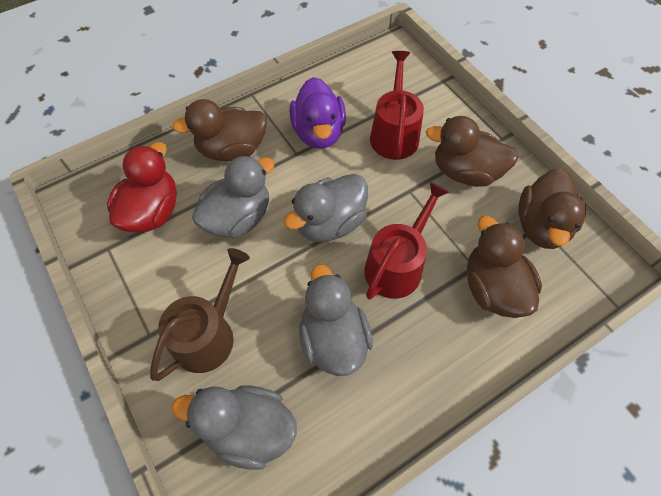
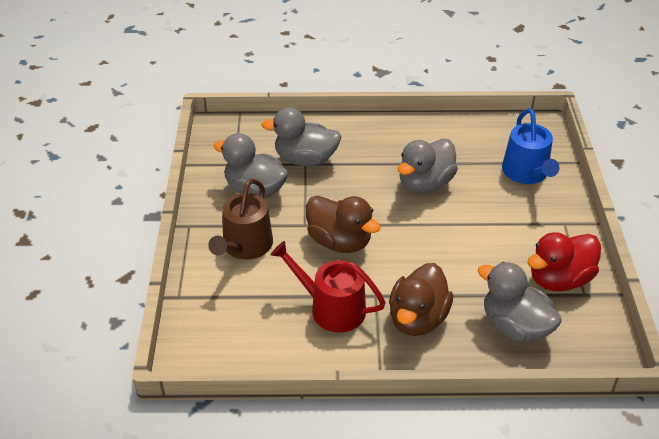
blue watering can: 0 -> 1
brown duck: 4 -> 2
purple duck: 1 -> 0
red watering can: 2 -> 1

